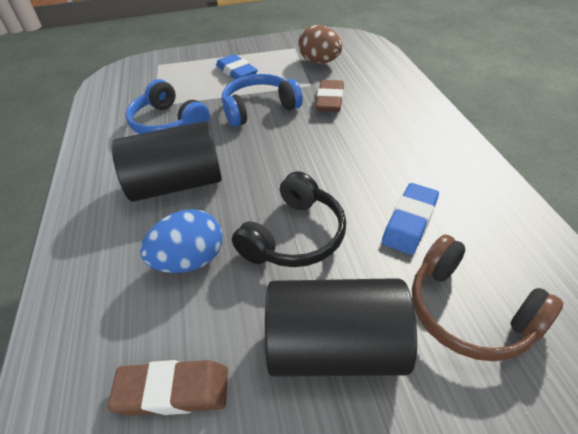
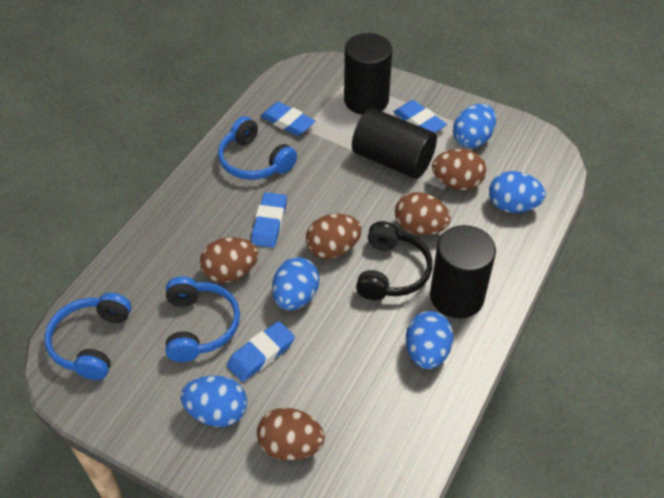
black cylinder: 2 -> 3
blue egg: 1 -> 5
blue eraser: 2 -> 4
blue headphones: 2 -> 3
brown egg: 1 -> 5
brown eraser: 2 -> 0
brown headphones: 1 -> 0

